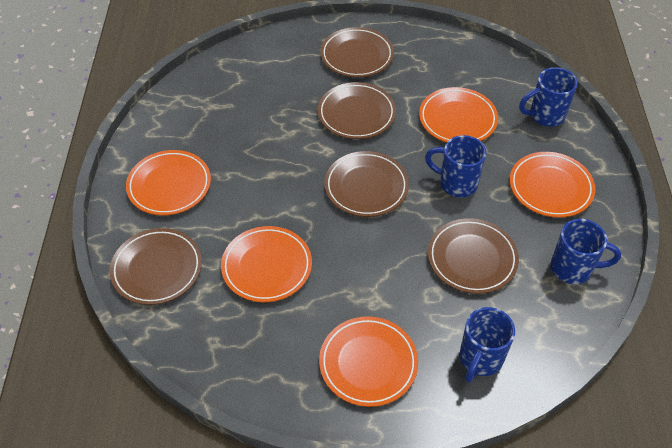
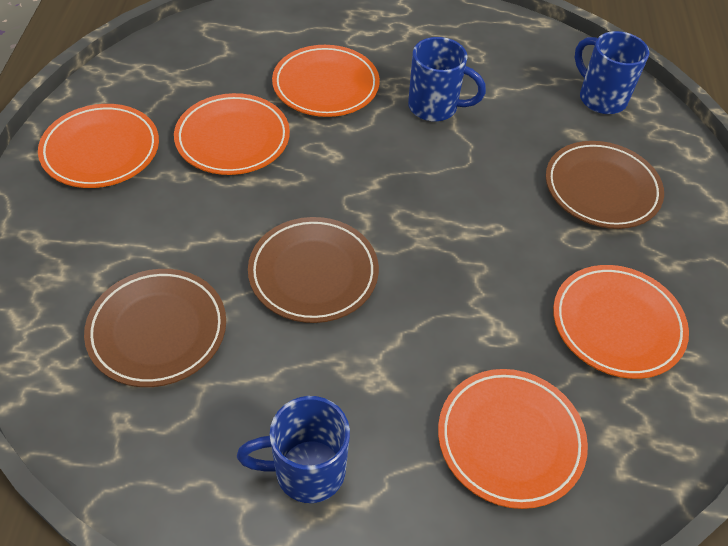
blue mug: 4 -> 3
brown plate: 5 -> 3

